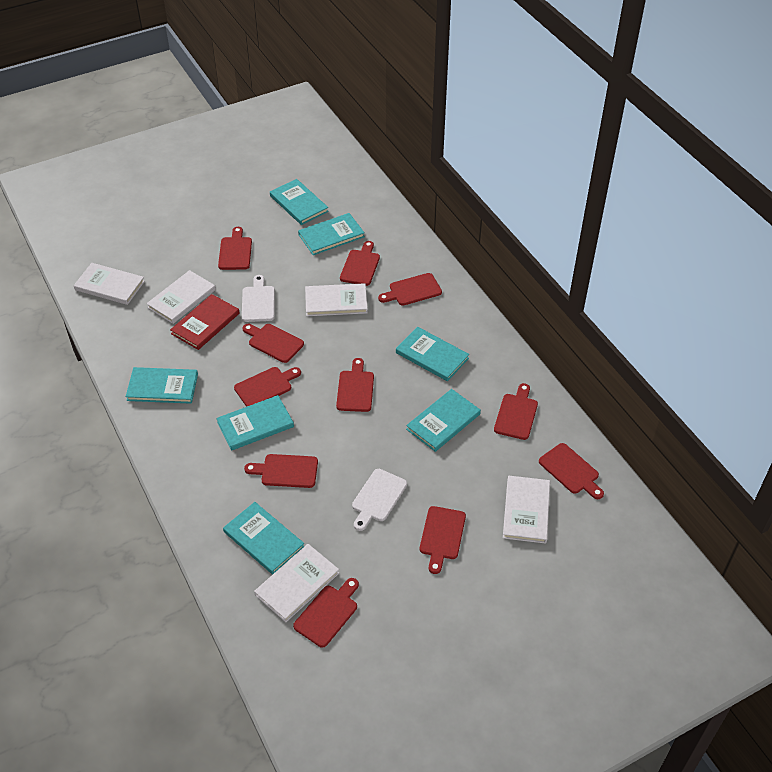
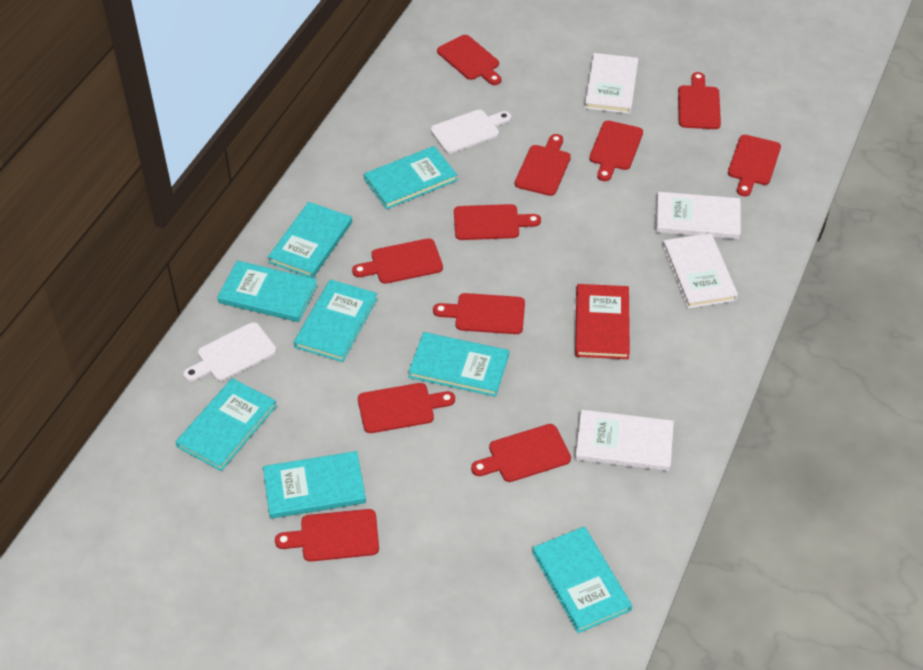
turquoise book: 7 -> 8
white book: 5 -> 4

